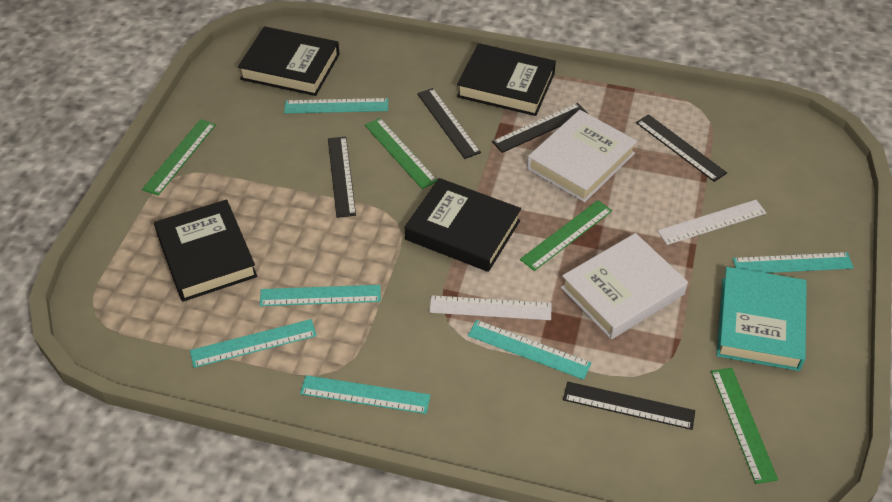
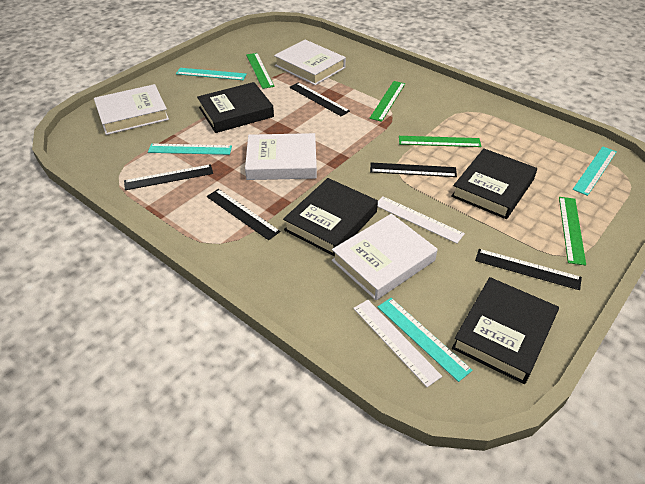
turquoise book: 1 -> 0
turquoise ruler: 6 -> 4
white book: 2 -> 4

